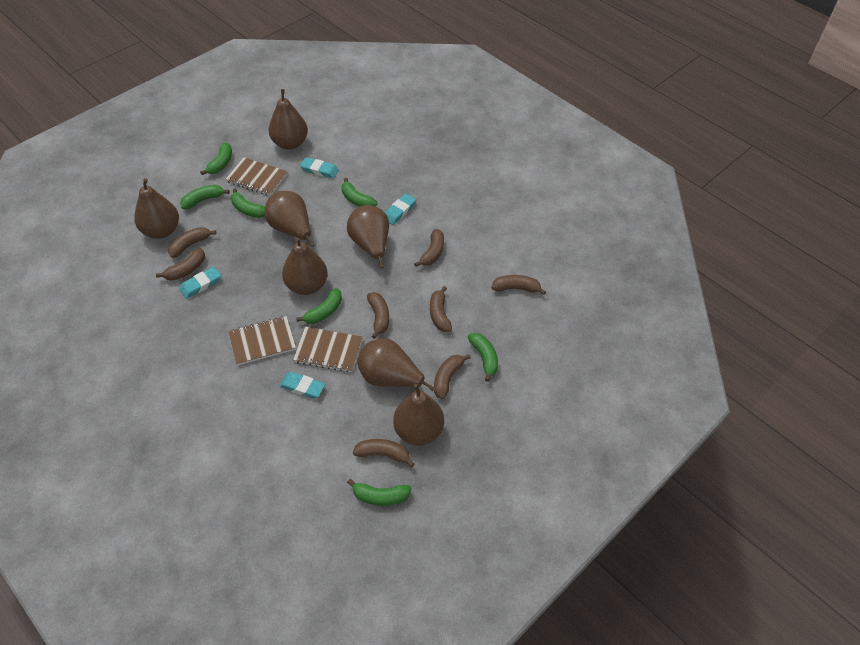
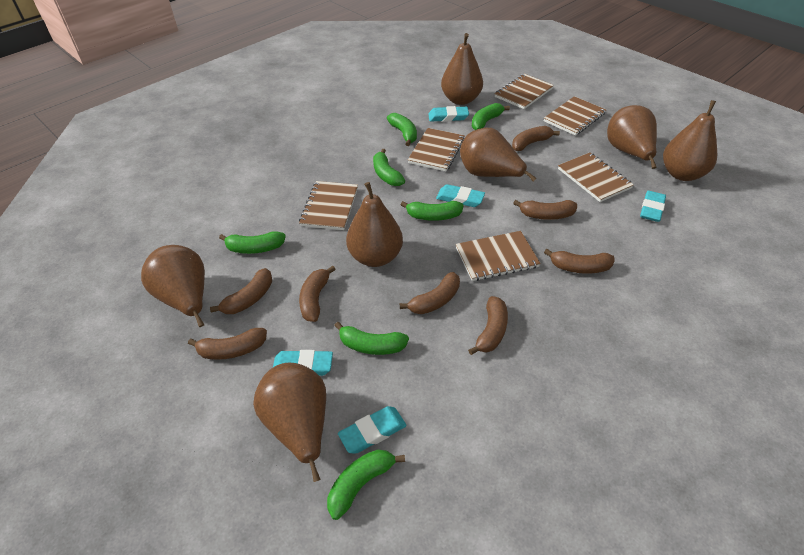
brown notebook: 3 -> 6
turquoise eraser: 4 -> 5

